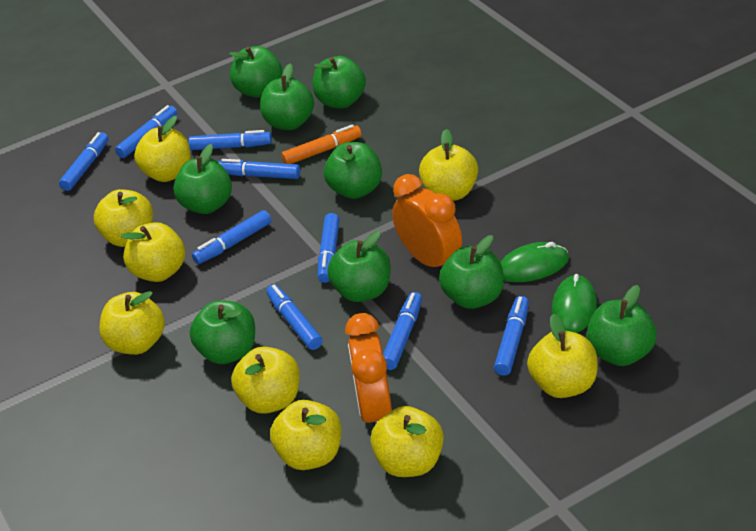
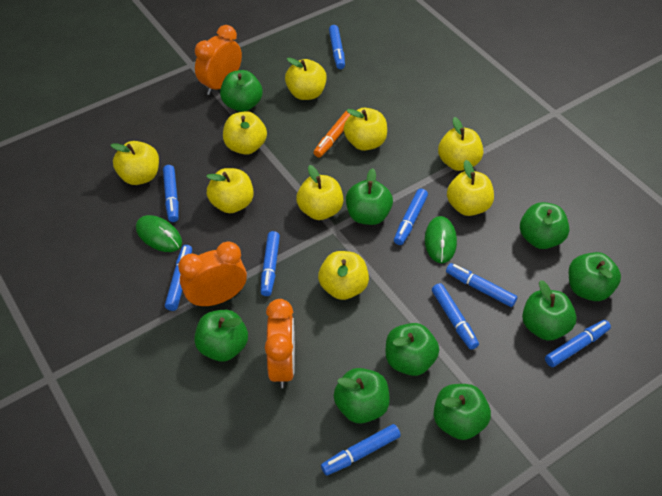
orange clock: 2 -> 3

